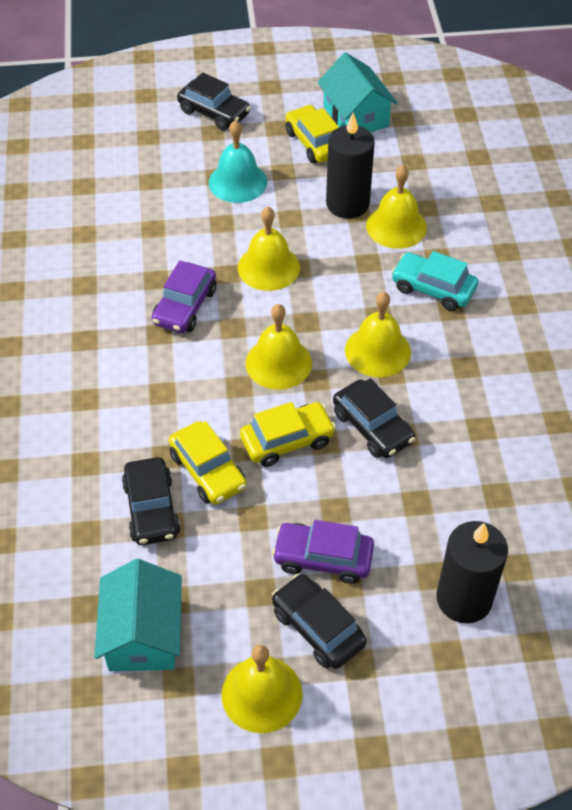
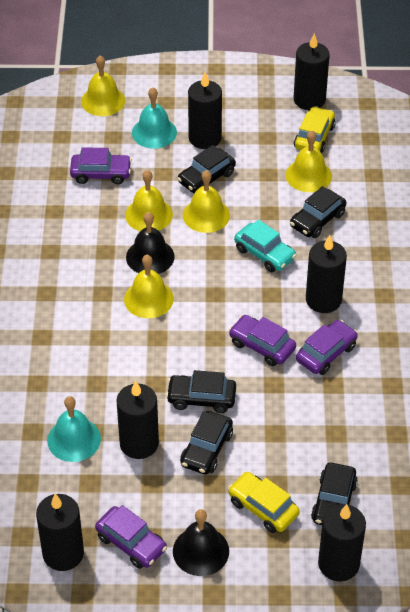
black bell: 0 -> 2
black candle: 2 -> 6
black car: 4 -> 5
purple car: 2 -> 4
turquoise bell: 1 -> 2
turquoise house: 2 -> 0
yellow car: 3 -> 2

